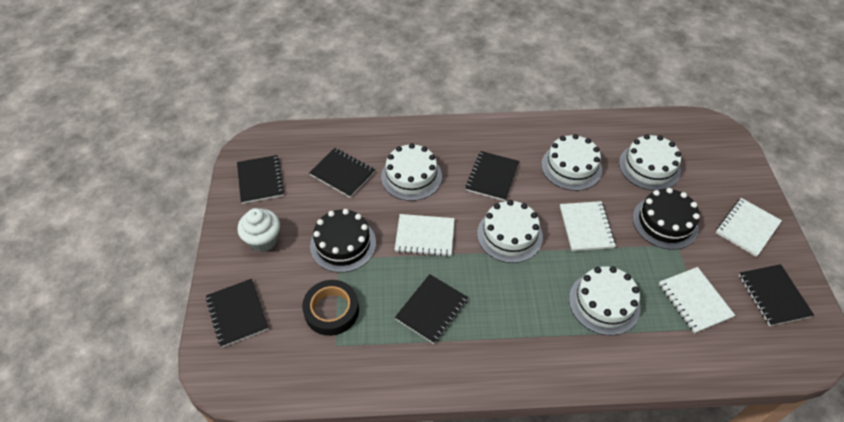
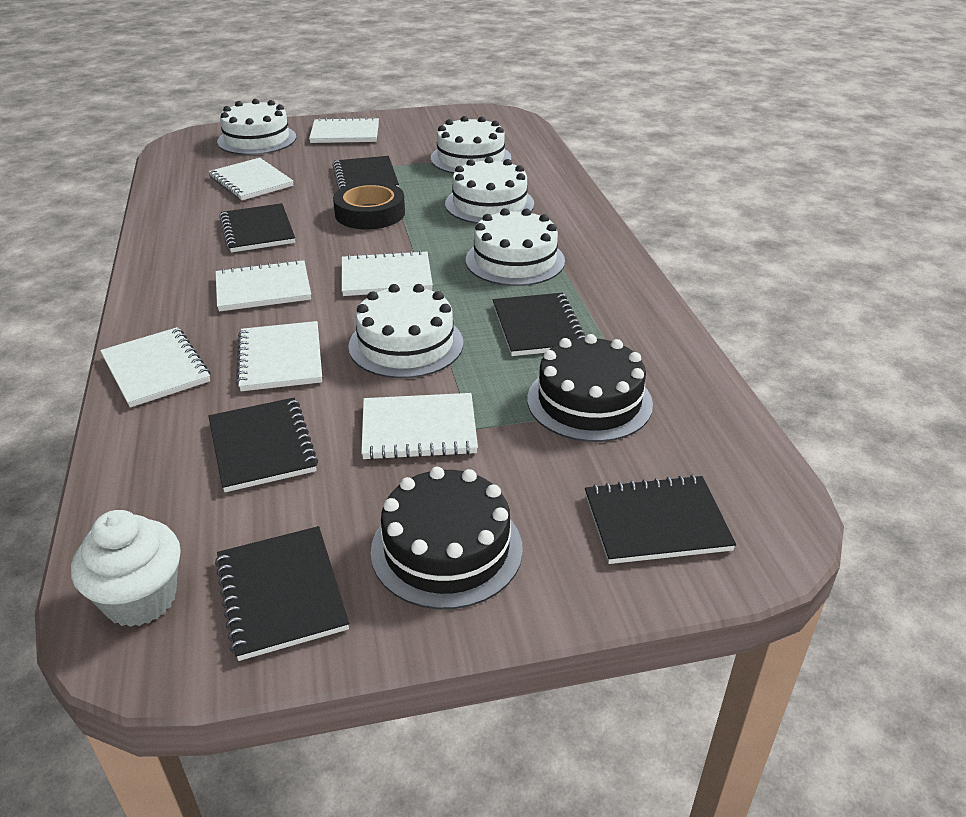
white notebook: 4 -> 7

